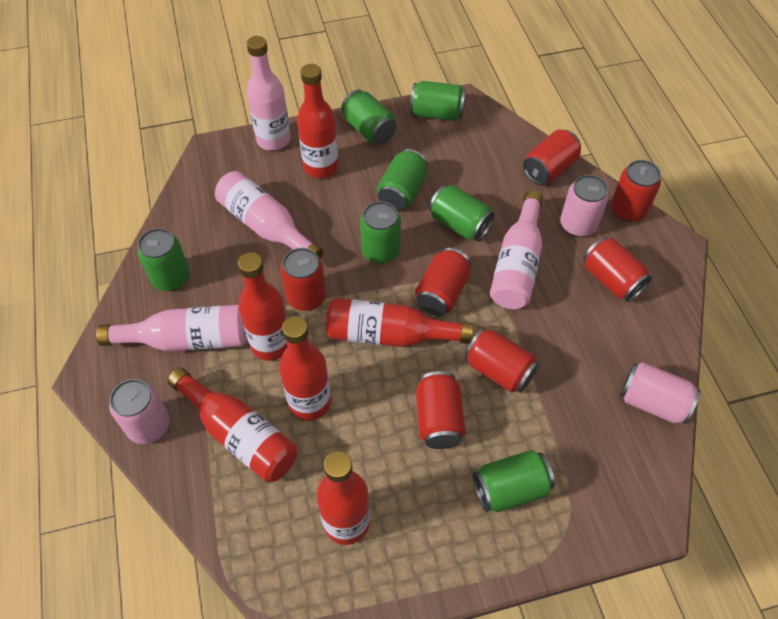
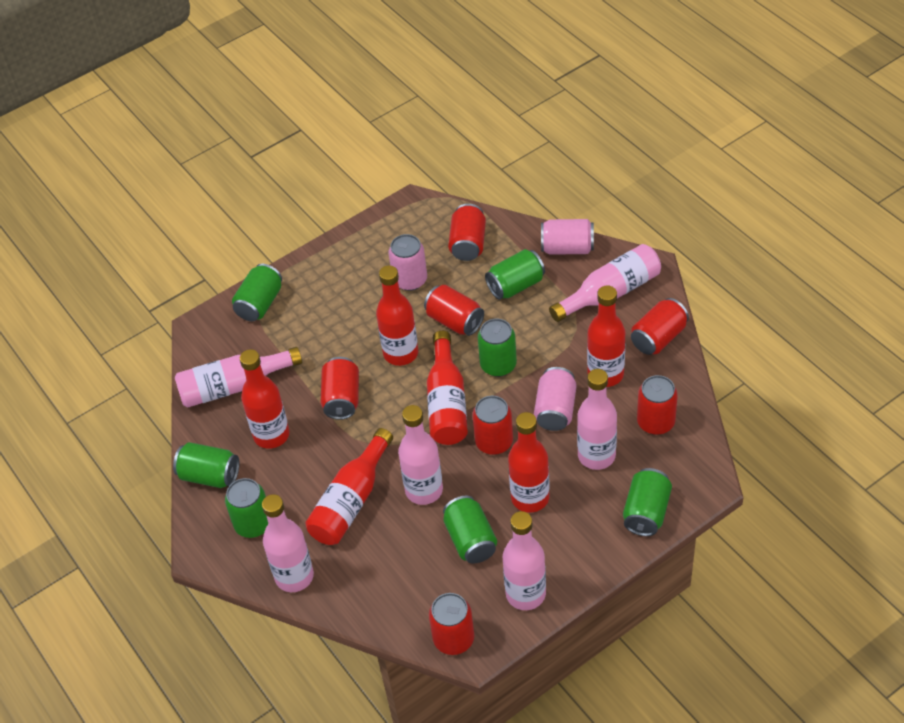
pink bottle: 4 -> 6

